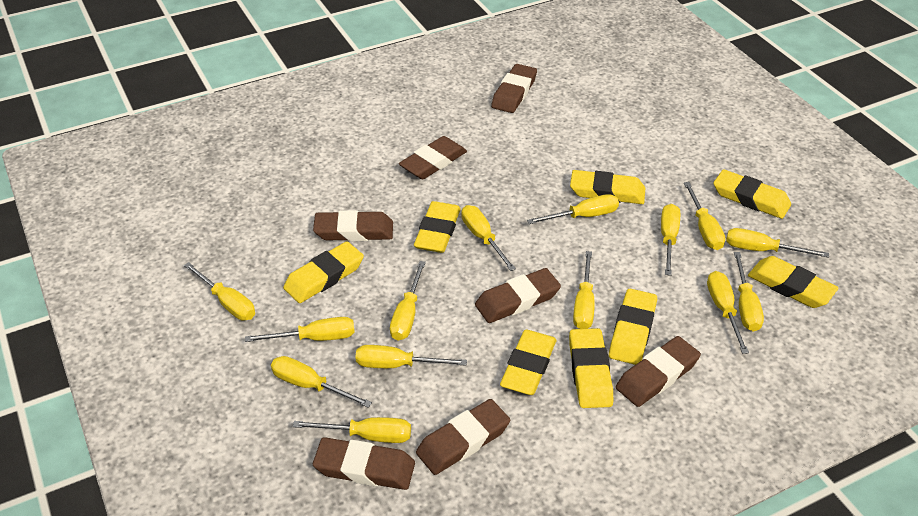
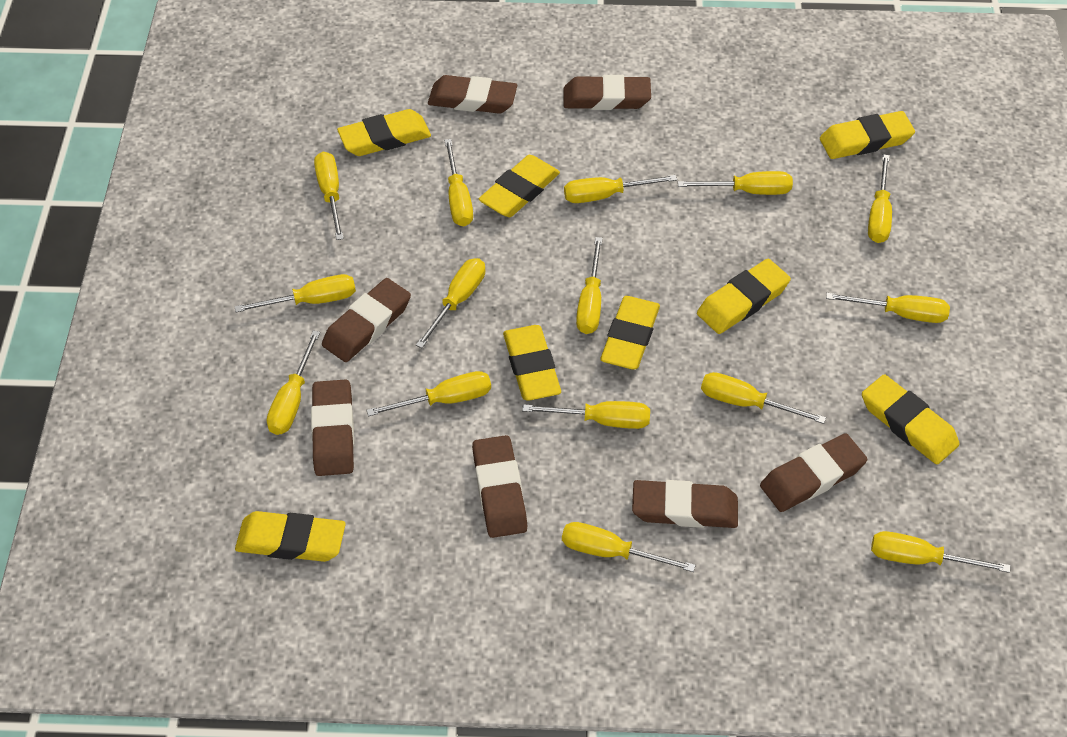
yellow screwdriver: 14 -> 15

